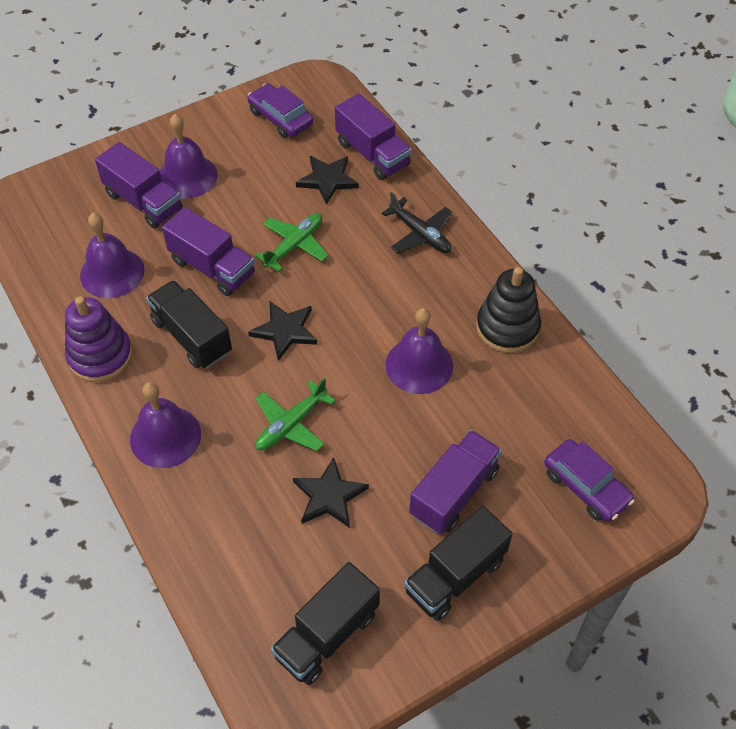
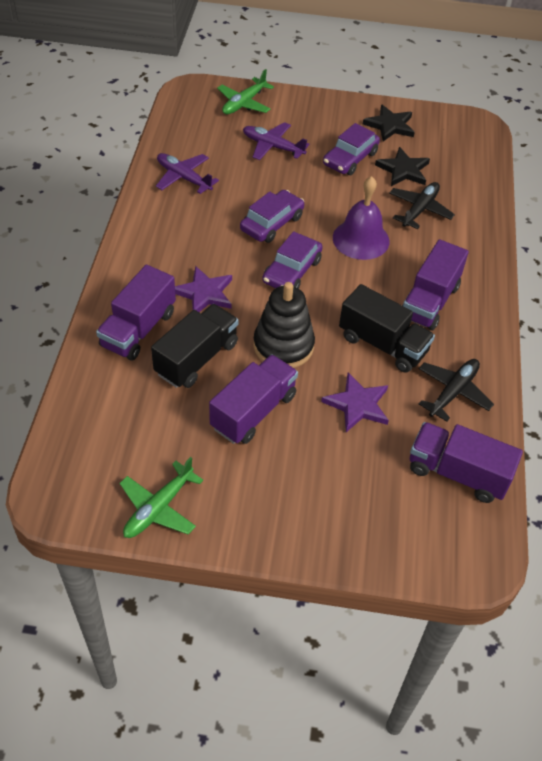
black plane: 1 -> 2
black star: 3 -> 2
black truck: 3 -> 2
purple bell: 4 -> 1
purple car: 2 -> 3
purple plane: 0 -> 2
purple stacking toy: 1 -> 0
purple star: 0 -> 2

